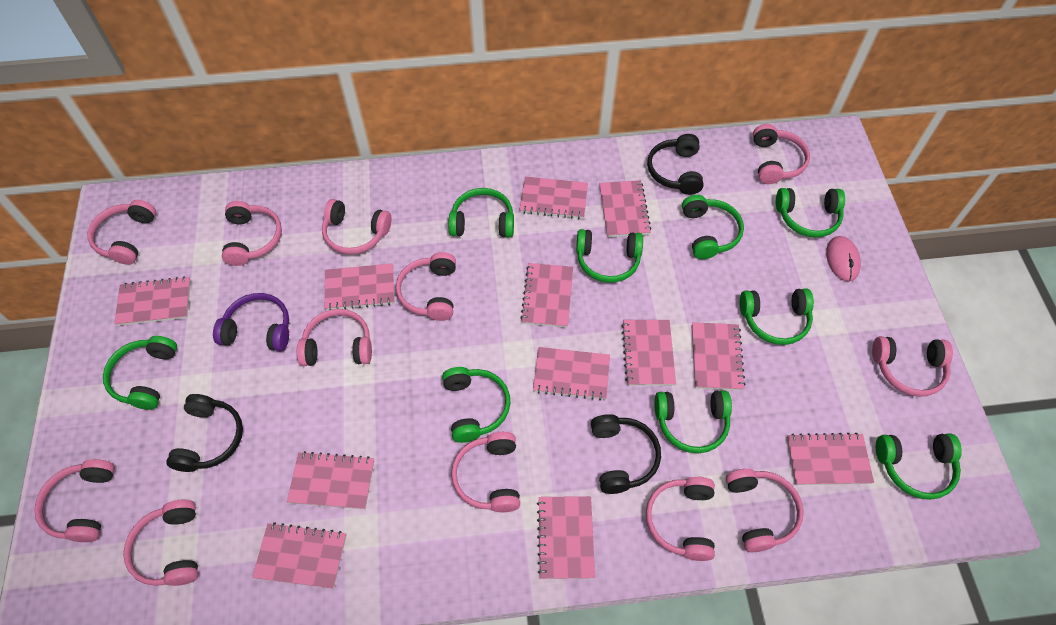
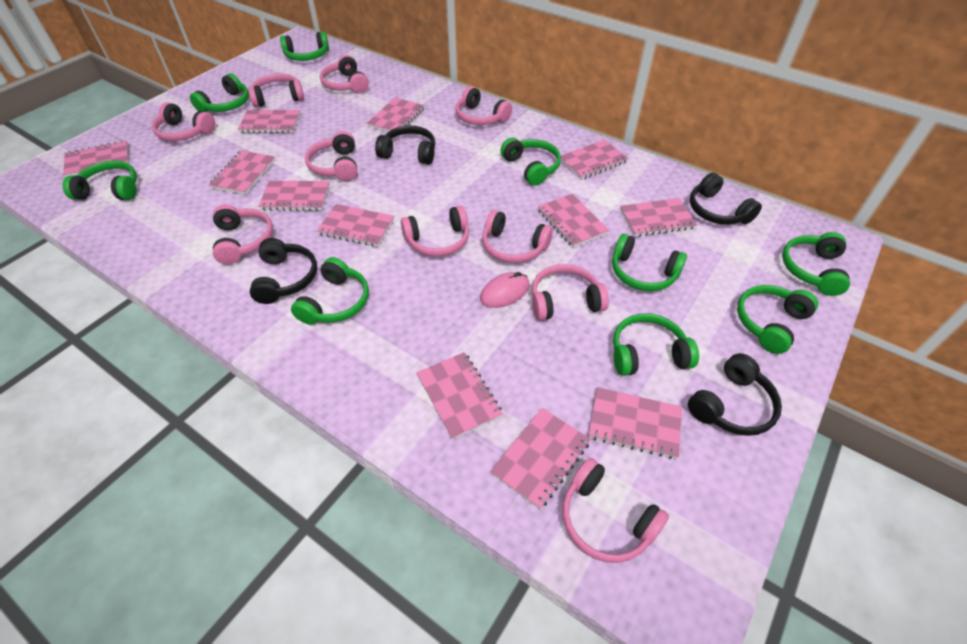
black headphones: 3 -> 4
pink headphones: 12 -> 10
purple headphones: 1 -> 0

